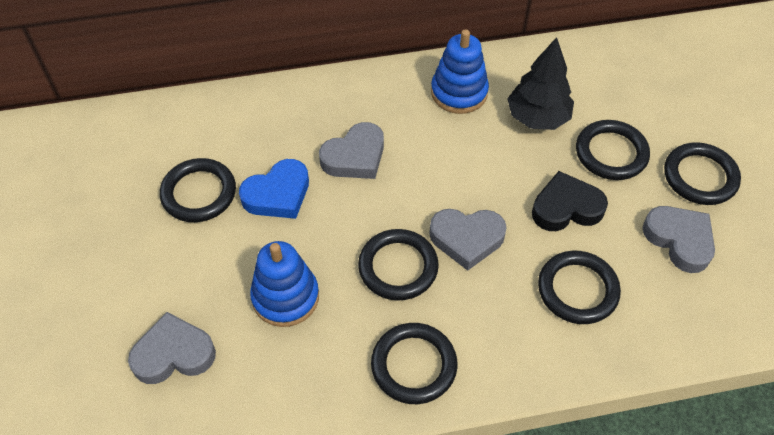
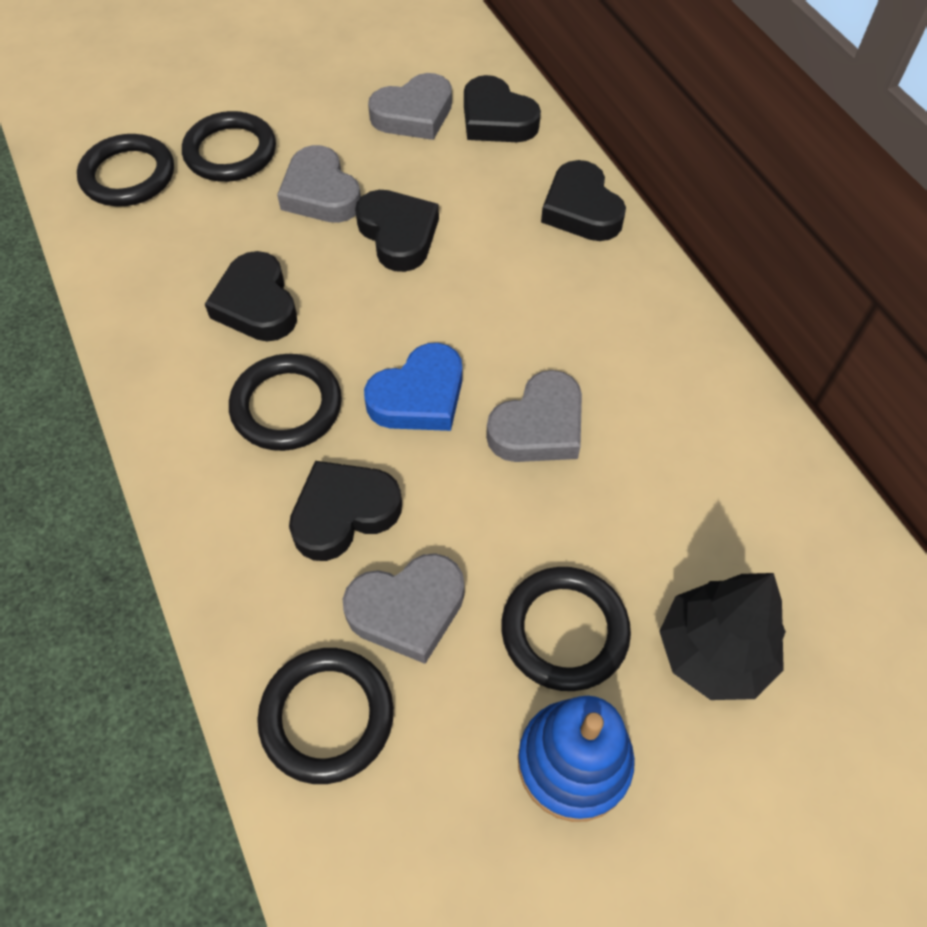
black heart: 1 -> 5
black ring: 6 -> 5
blue stacking toy: 2 -> 1

